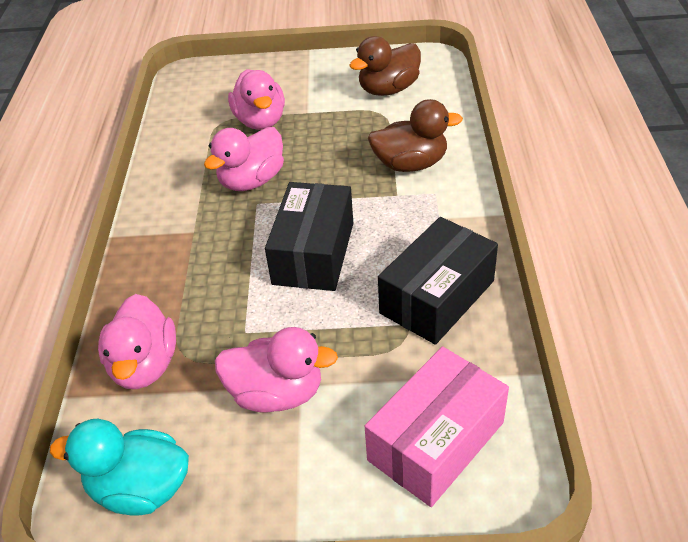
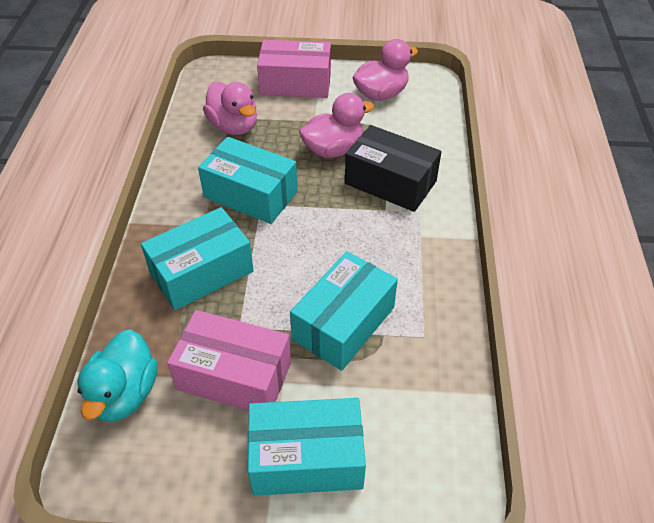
black box: 2 -> 1
brown duck: 2 -> 0
pink box: 1 -> 2
pink duck: 4 -> 3
turquoise box: 0 -> 4

